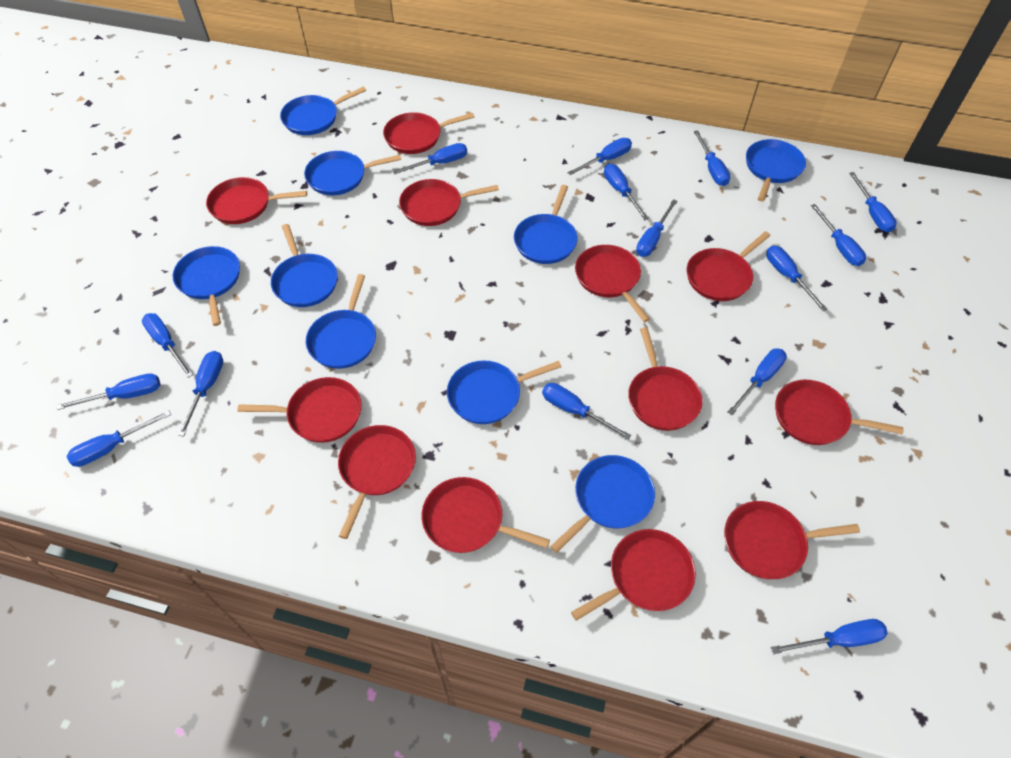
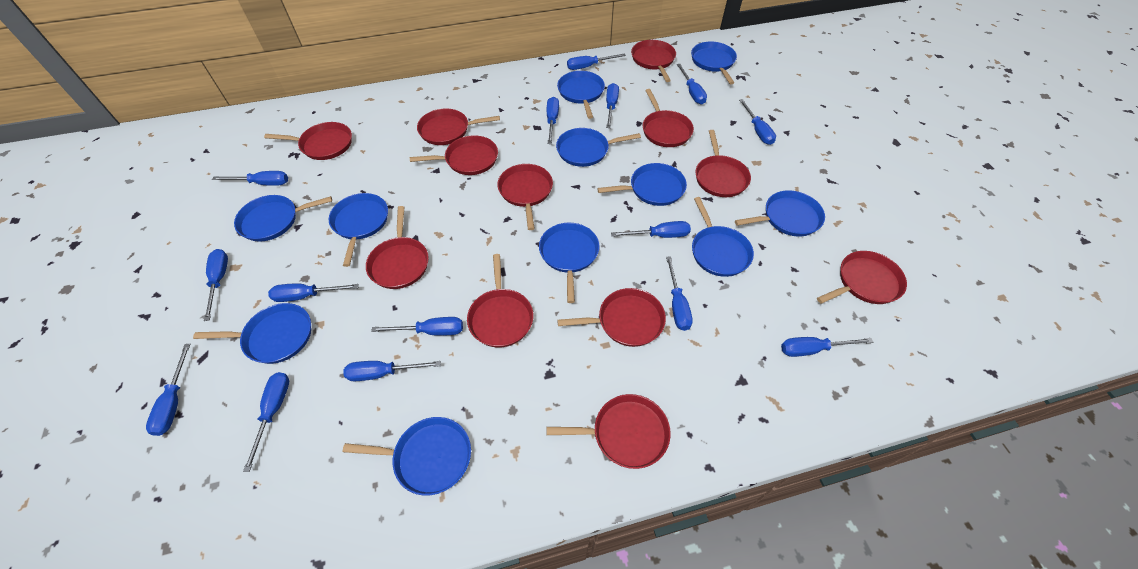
blue pan: 9 -> 11

